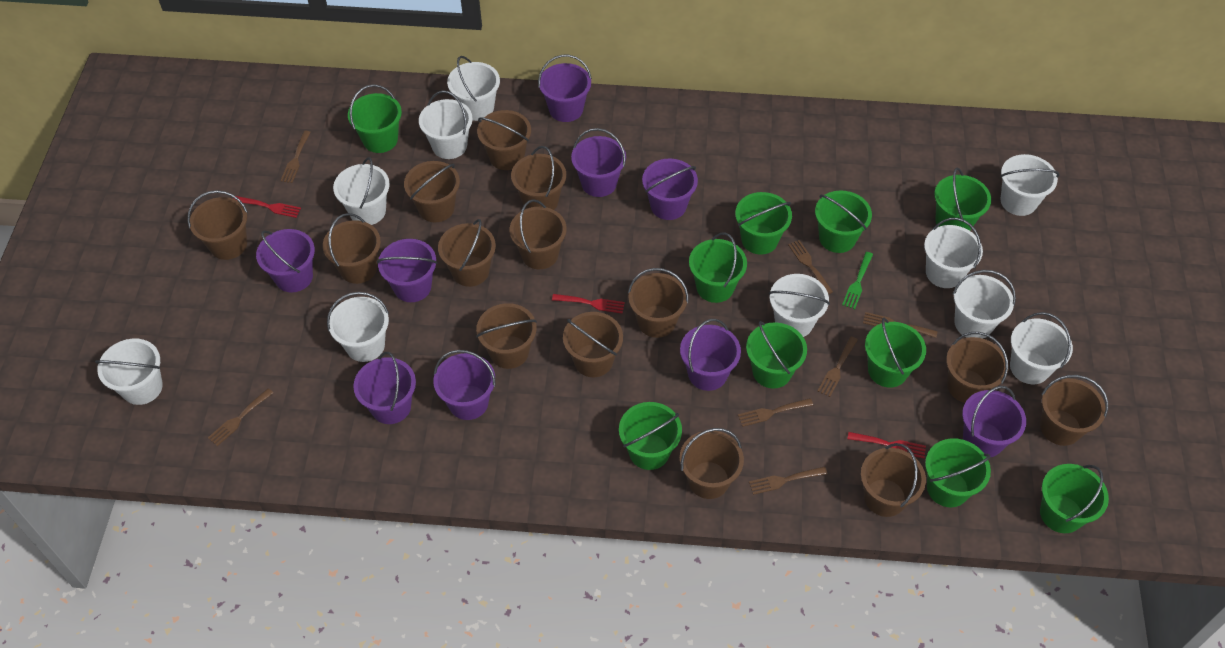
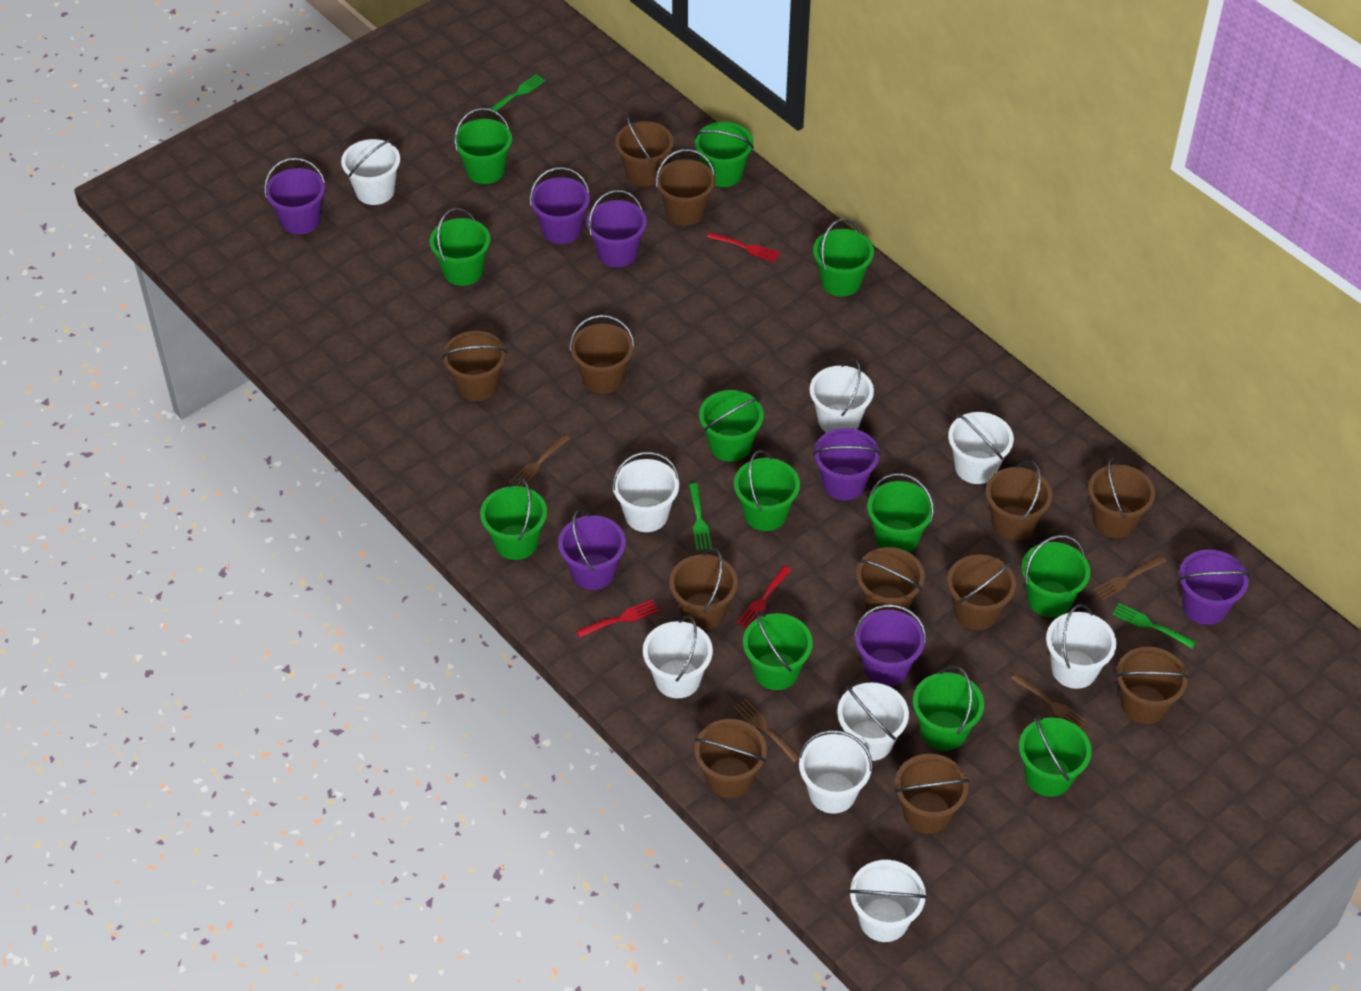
brown bucket: 14 -> 12
brown fork: 7 -> 4
green bucket: 10 -> 12
green fork: 1 -> 3
purple bucket: 9 -> 7
white bucket: 10 -> 9

